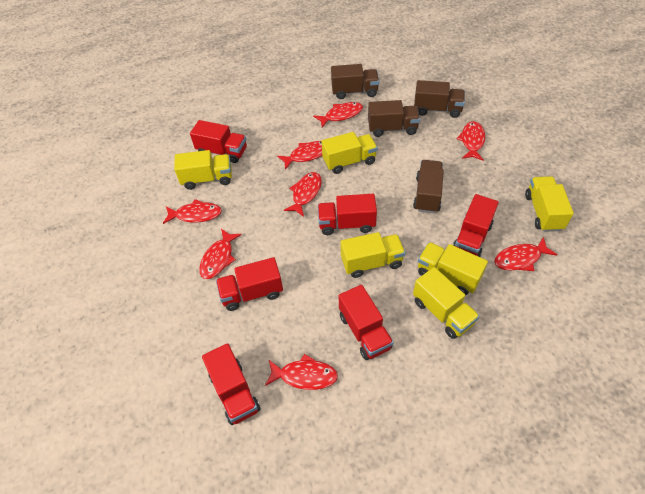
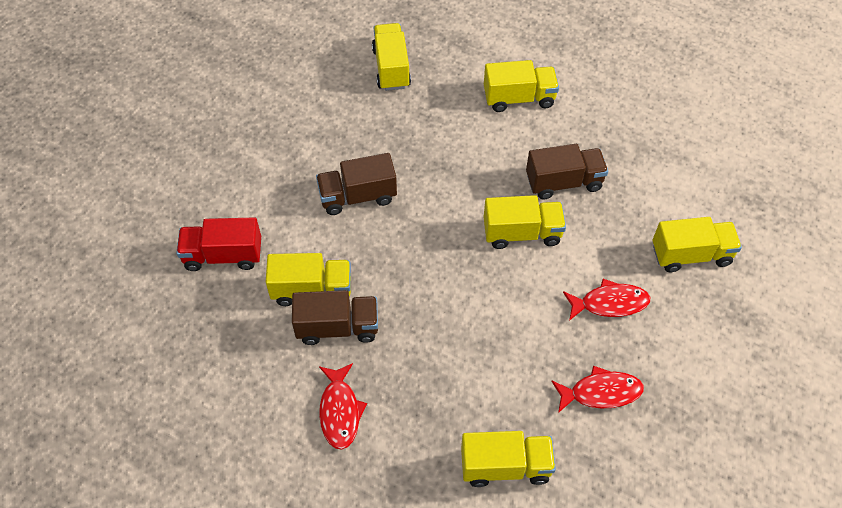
brown truck: 4 -> 3
red fish: 8 -> 3
red truck: 6 -> 1

